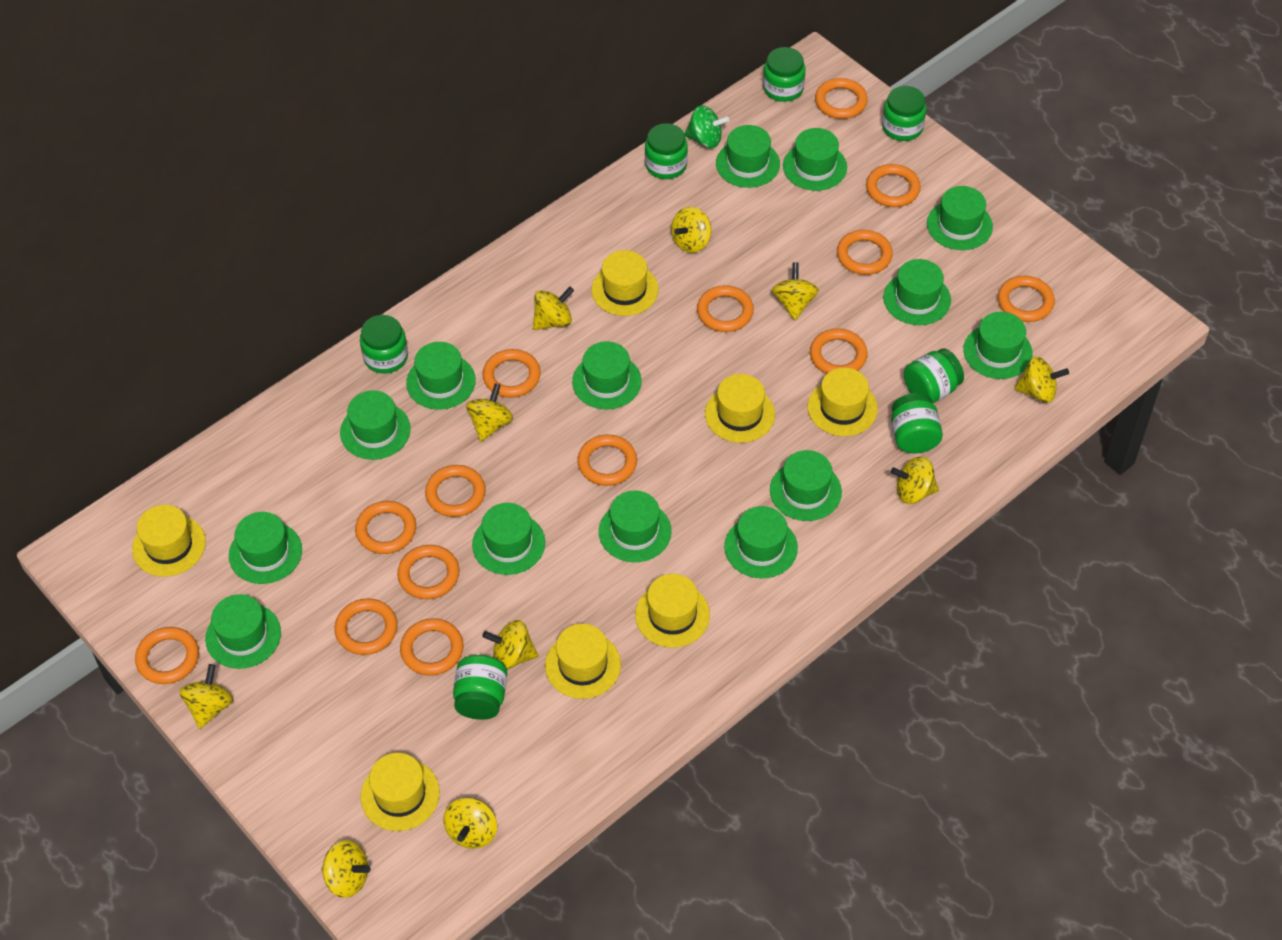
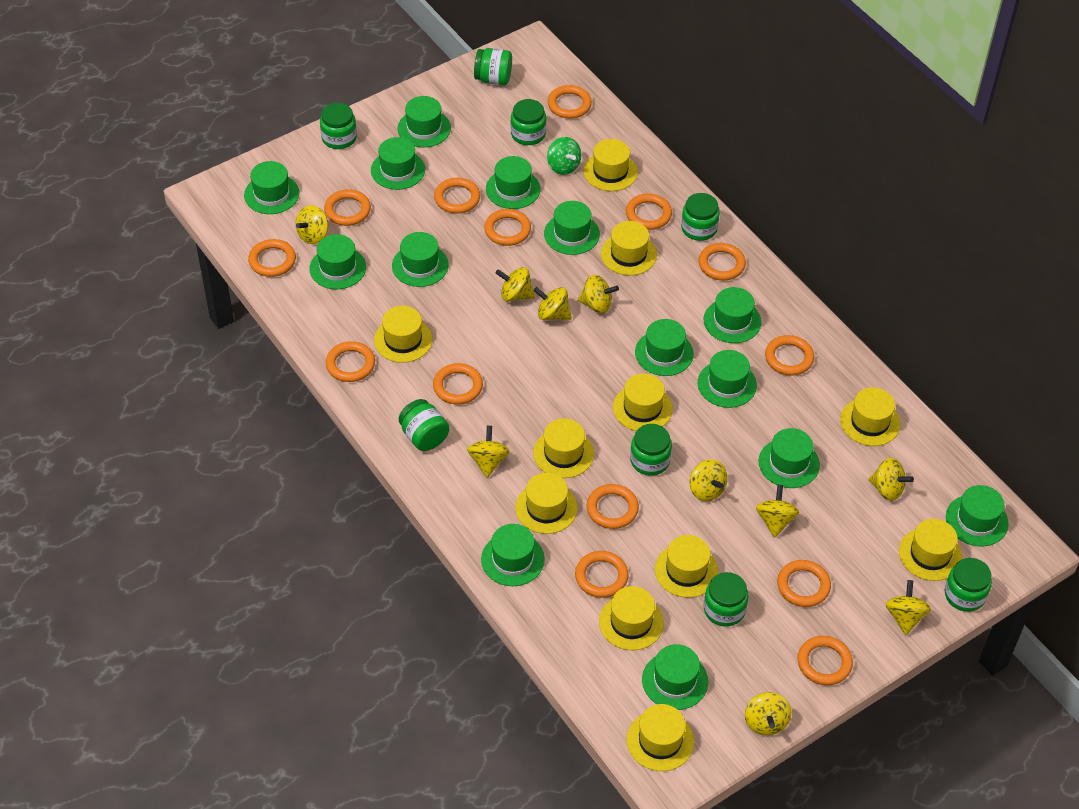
green jar: 7 -> 8
yellow hat: 7 -> 11

